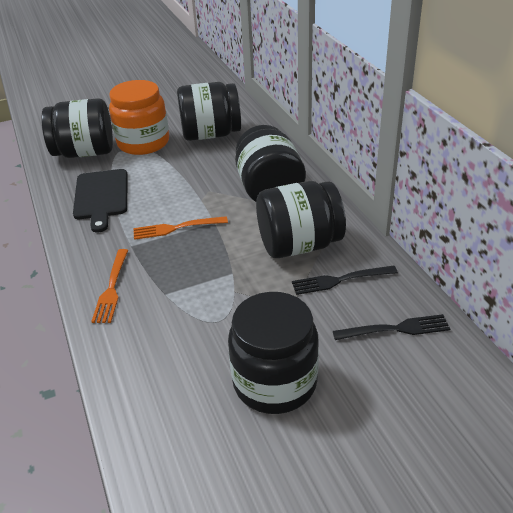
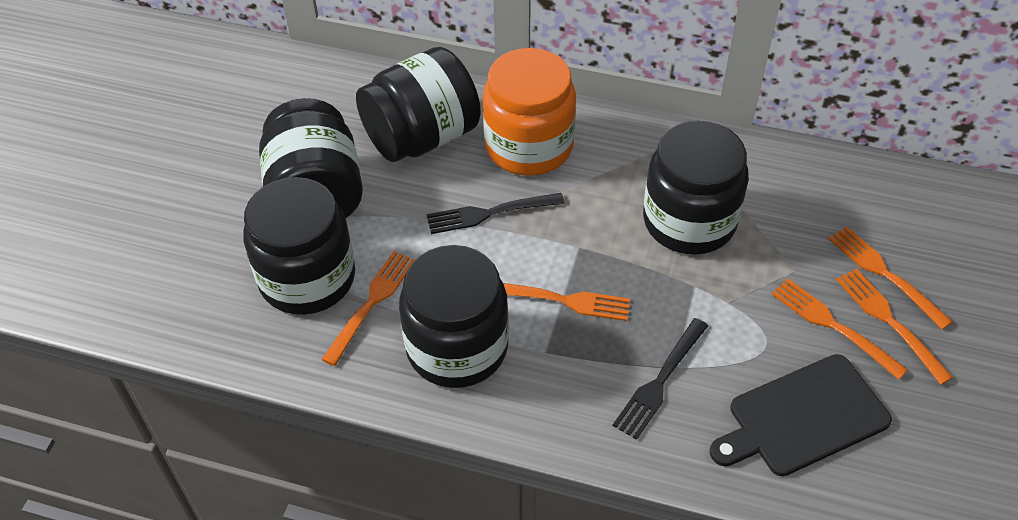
orange fork: 2 -> 5

